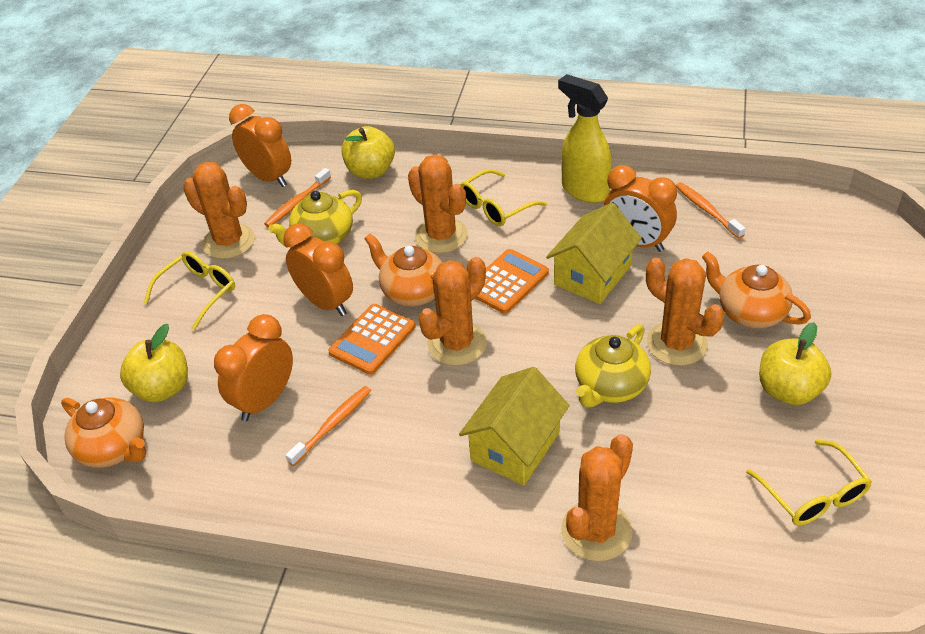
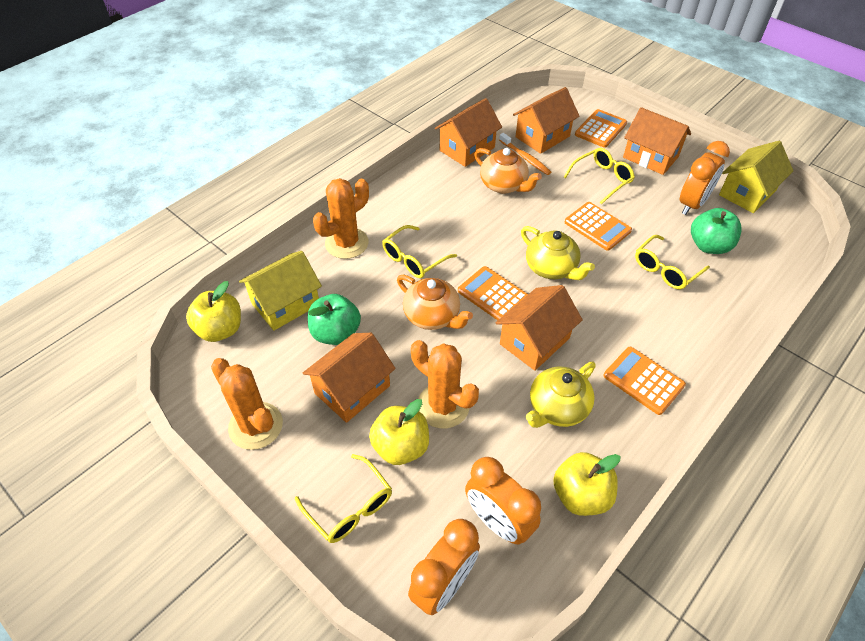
green apple: 0 -> 2
orange cactus: 5 -> 3
orange calculator: 2 -> 4
orange clock: 4 -> 3
orange house: 0 -> 5
orange teapot: 3 -> 2
orange toothbrush: 3 -> 1
yellow glasses: 3 -> 4
yellow spray bottle: 1 -> 0

